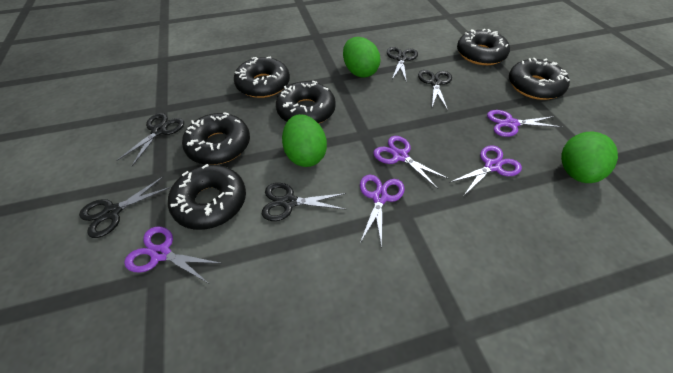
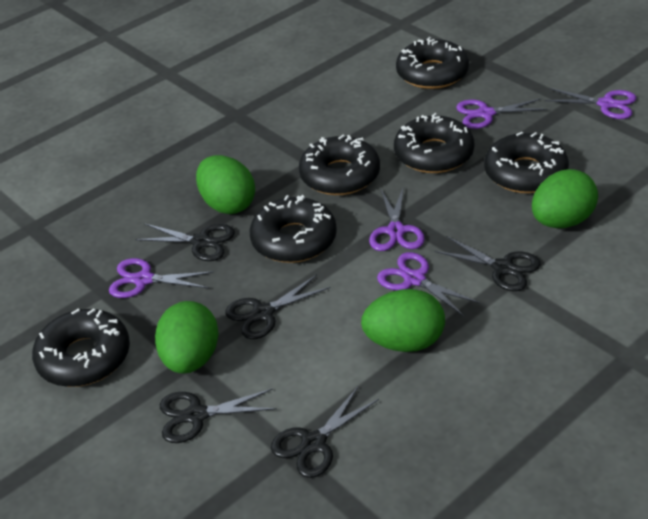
green egg: 3 -> 4

